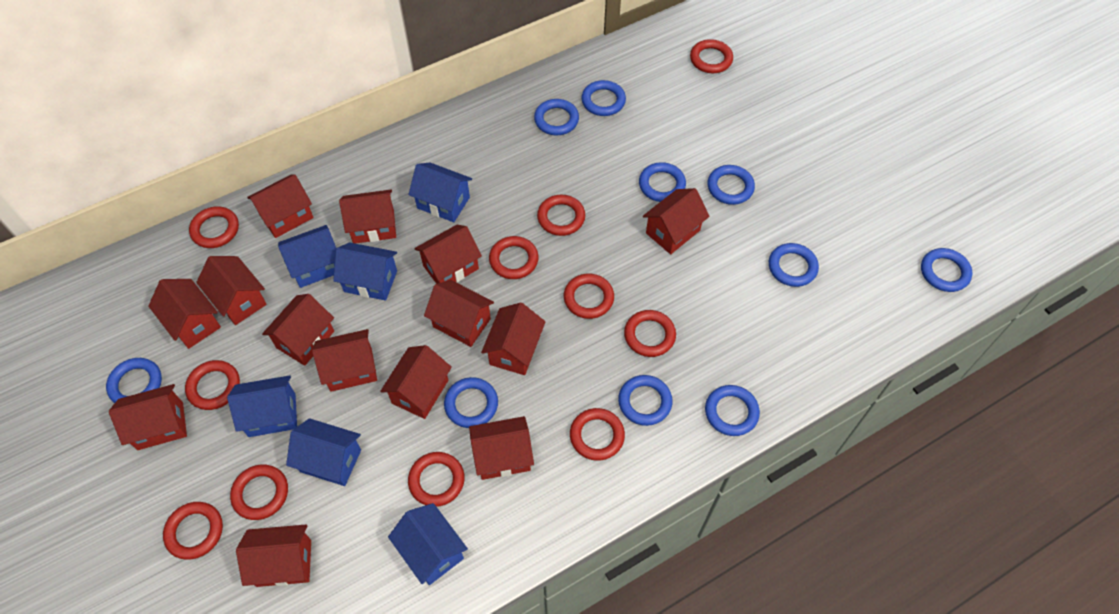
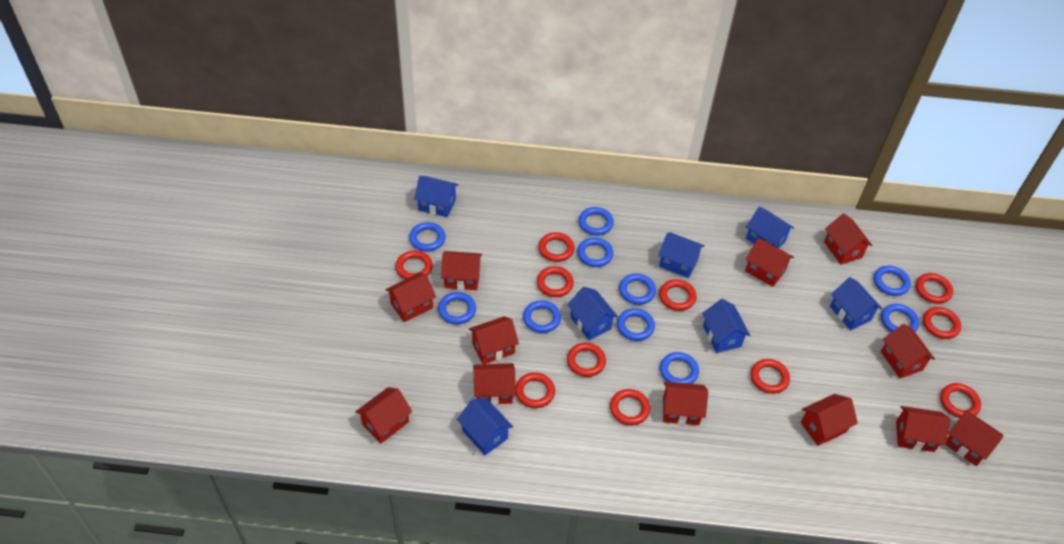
blue house: 6 -> 7
red house: 14 -> 12

